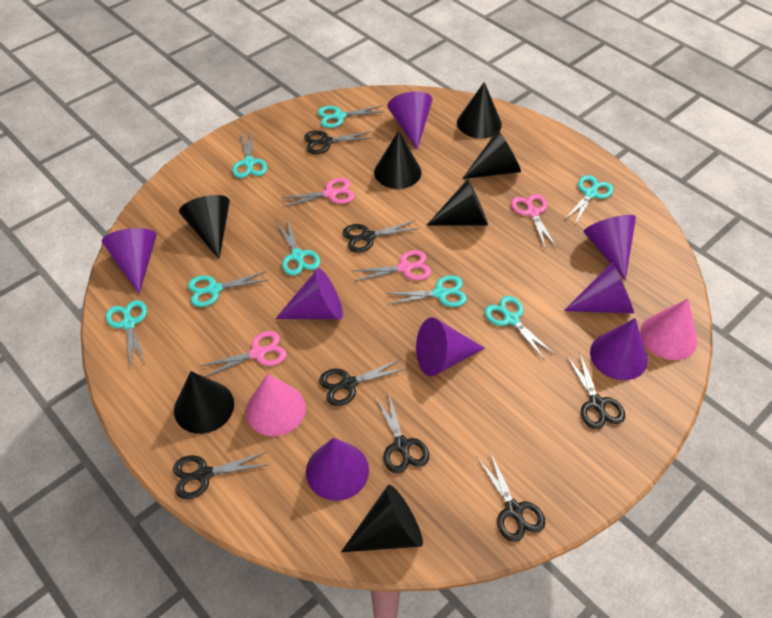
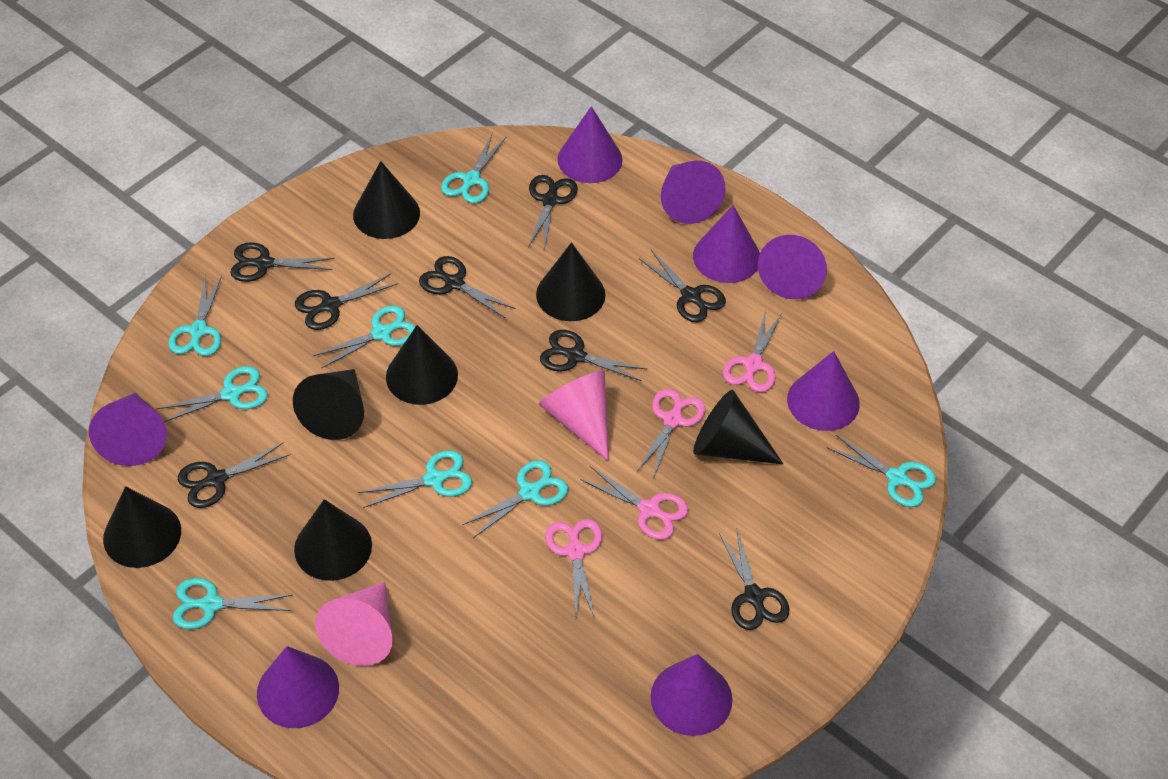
black scissors: 7 -> 8

